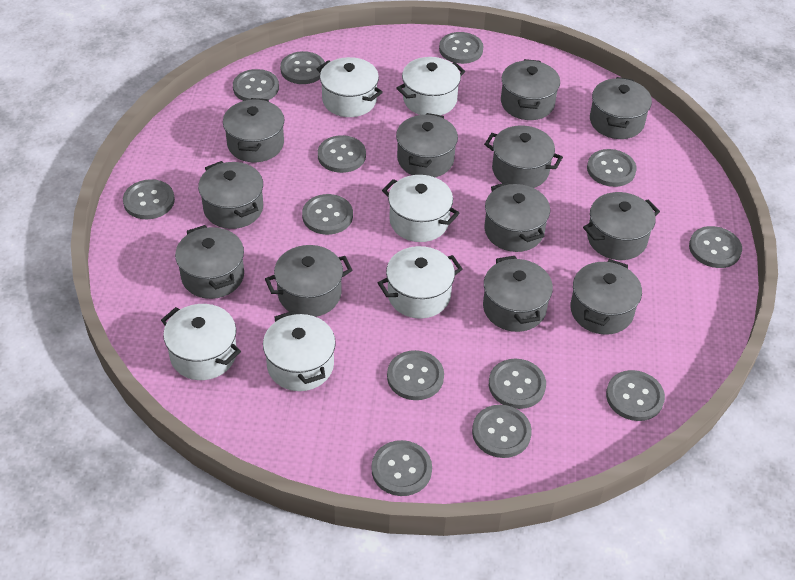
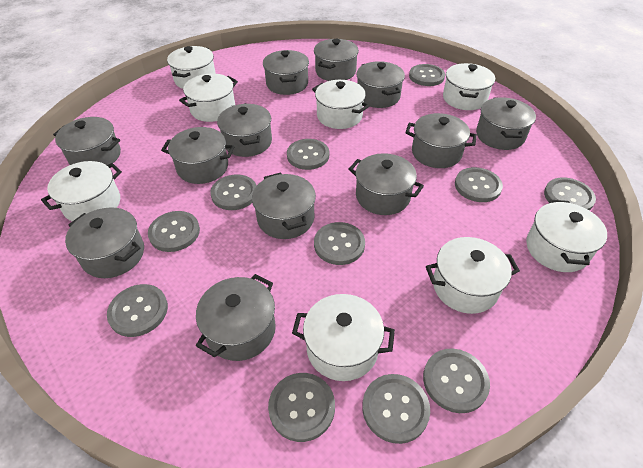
grey button: 13 -> 11
white pot: 6 -> 8

